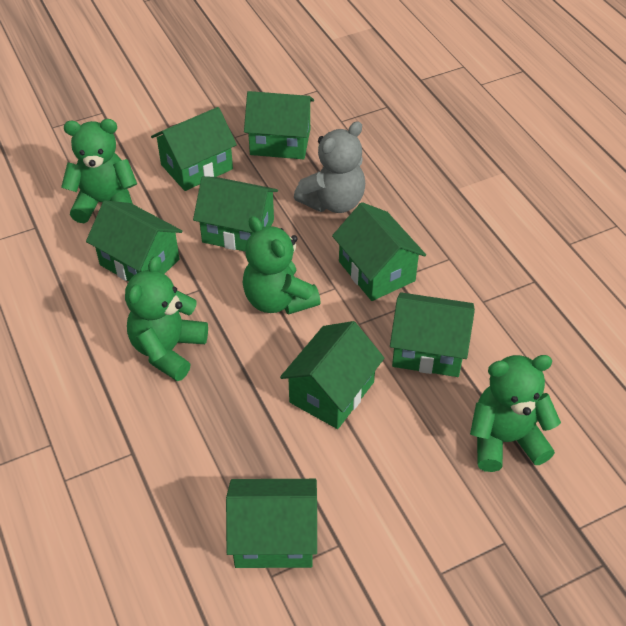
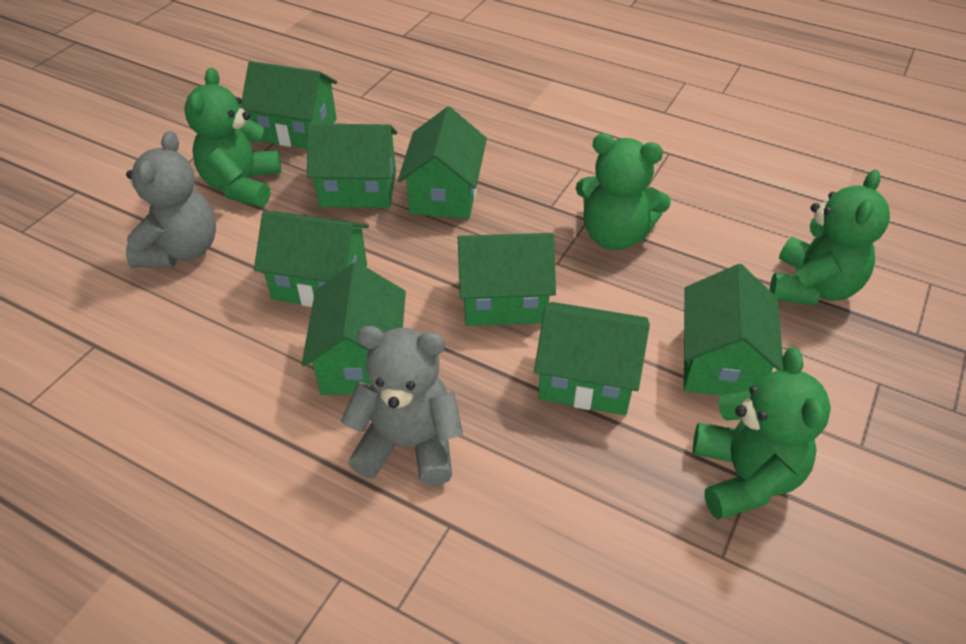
grey teddy bear: 1 -> 2

